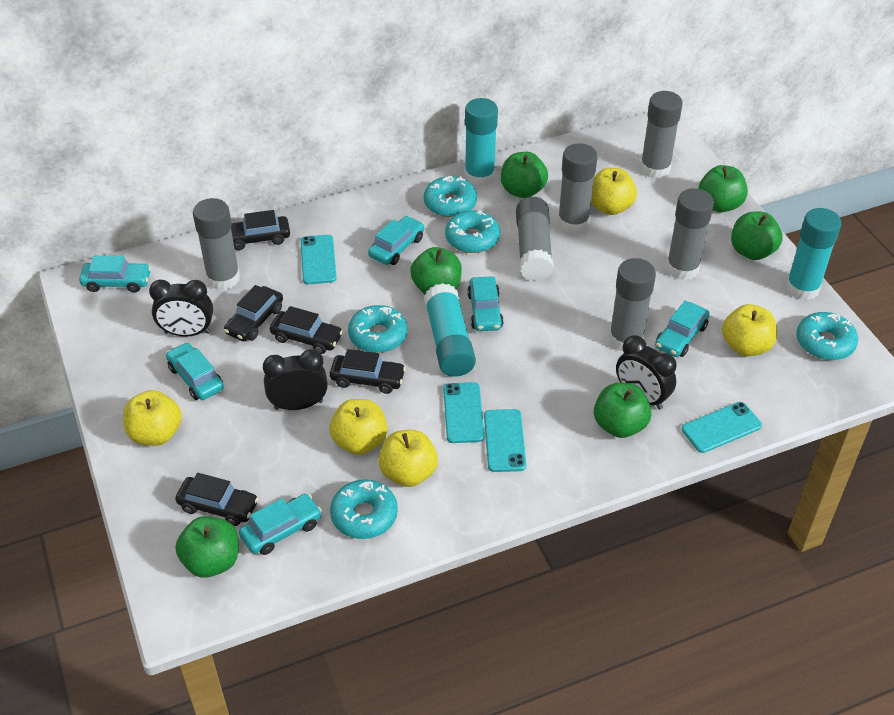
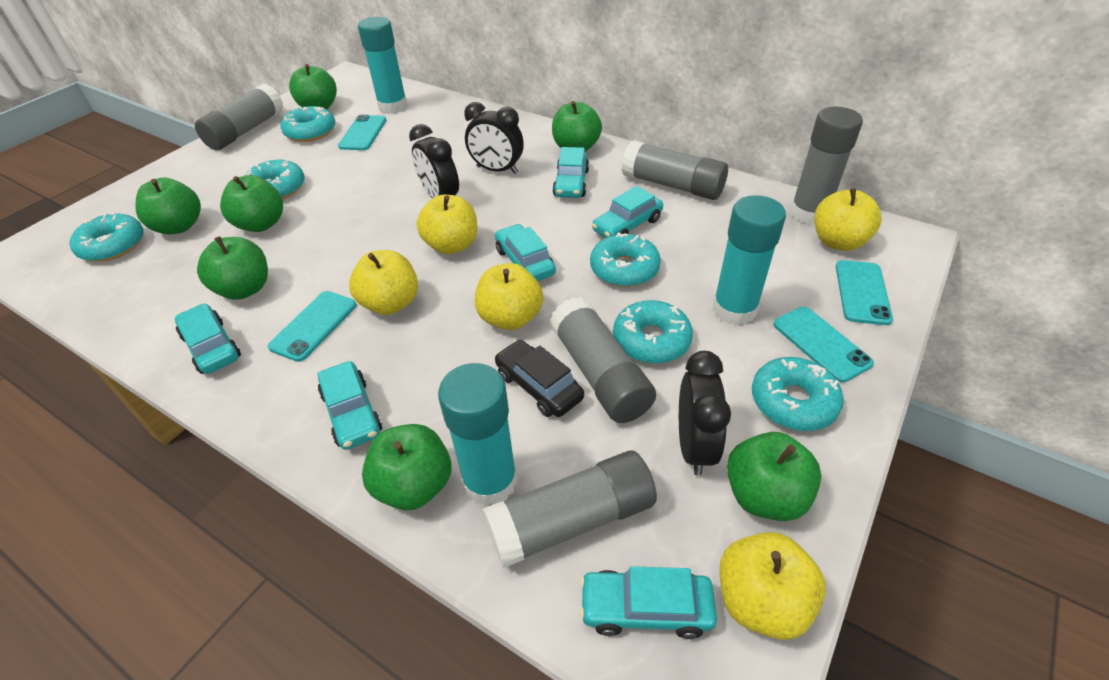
black car: 5 -> 1
green apple: 6 -> 7
grey glue stick: 6 -> 5
turquoise donut: 5 -> 6

